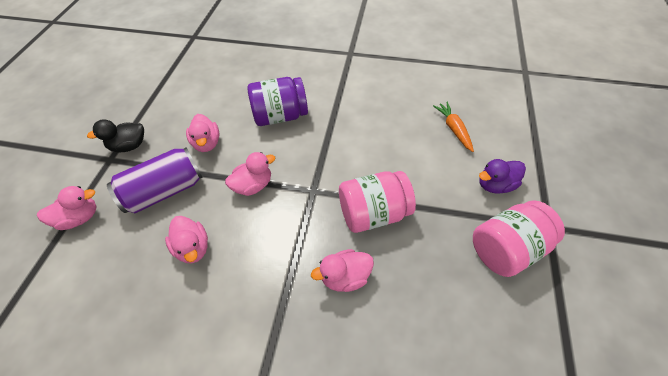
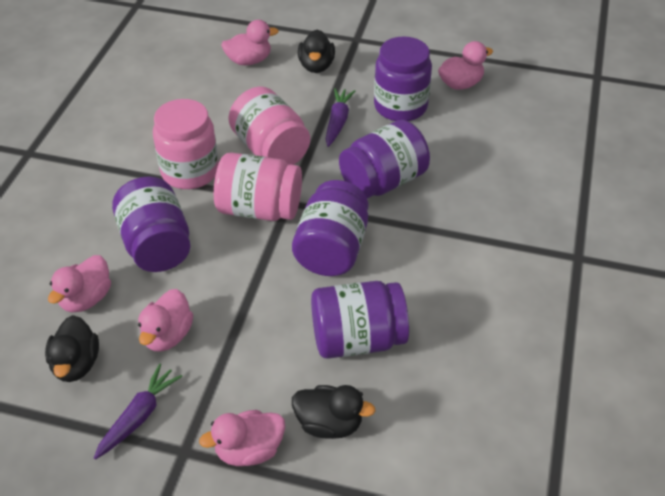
black duck: 1 -> 3
orange carrot: 1 -> 0
pink jar: 2 -> 3
purple can: 1 -> 0
purple carrot: 0 -> 2
purple duck: 1 -> 0
purple jar: 1 -> 5

